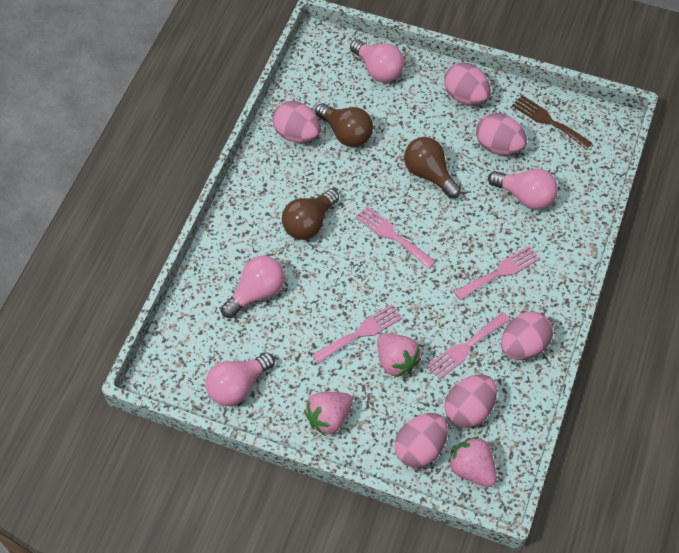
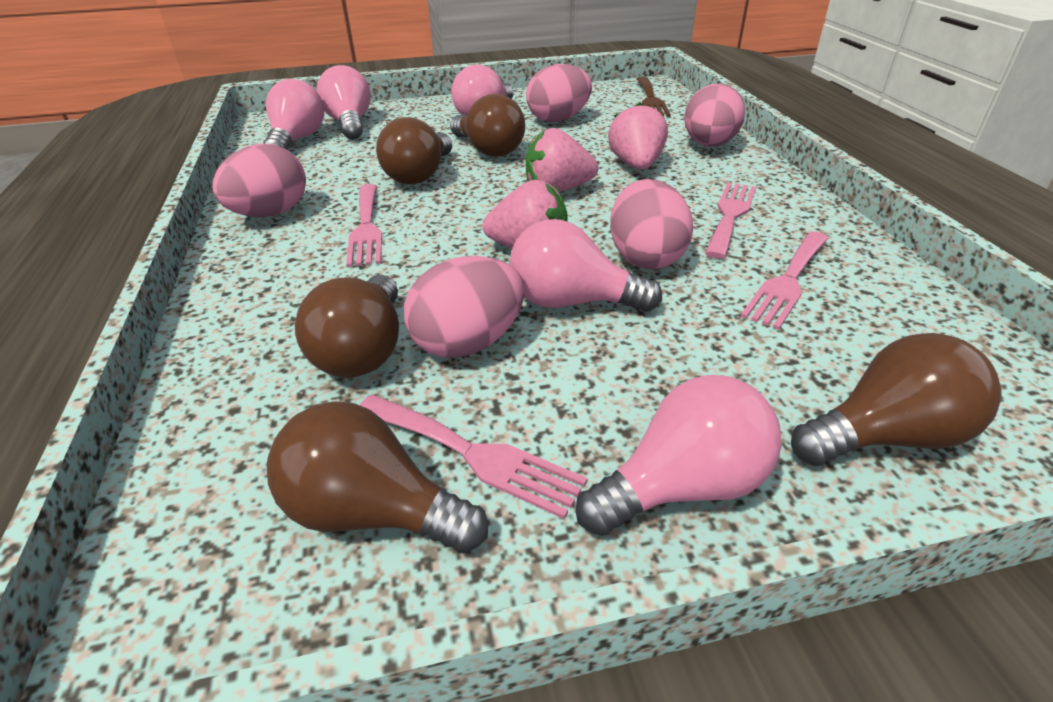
brown light bulb: 3 -> 5
pink egg: 6 -> 5
pink light bulb: 4 -> 5

